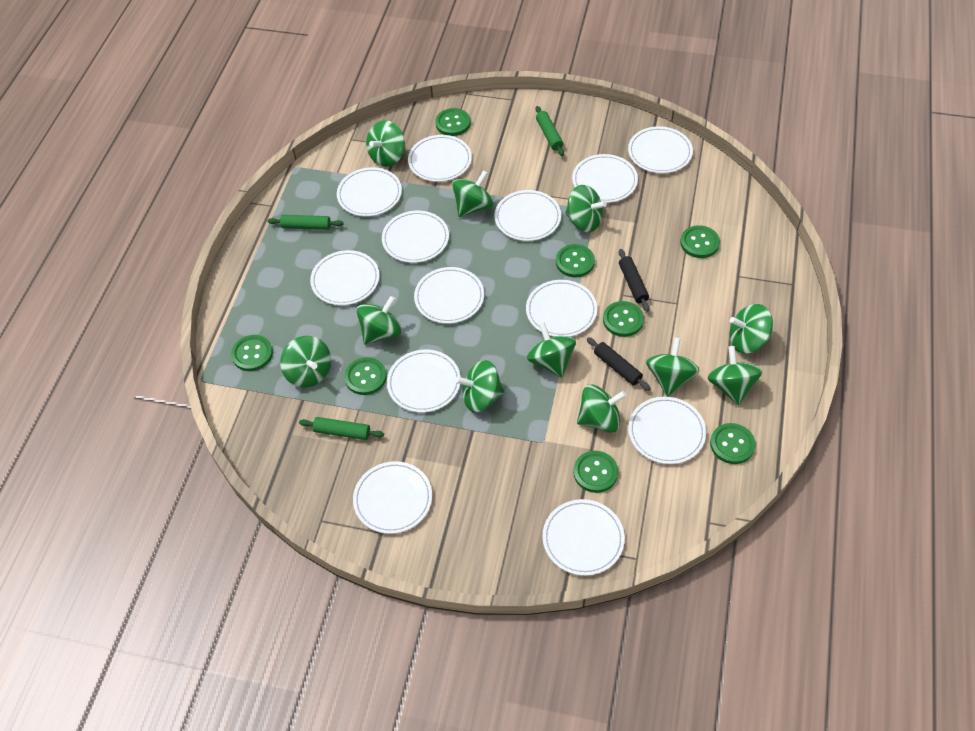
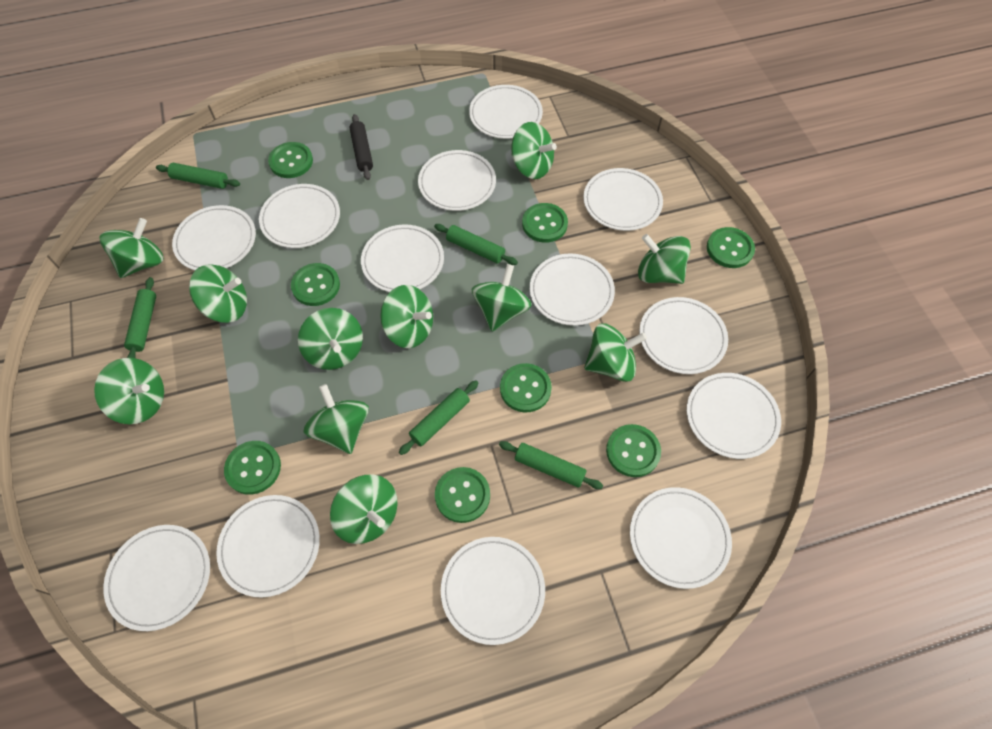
black rolling pin: 2 -> 1
green rolling pin: 3 -> 5

